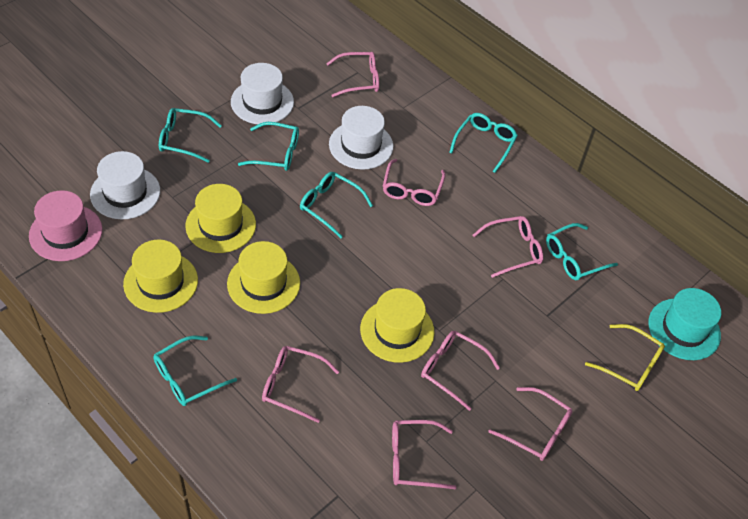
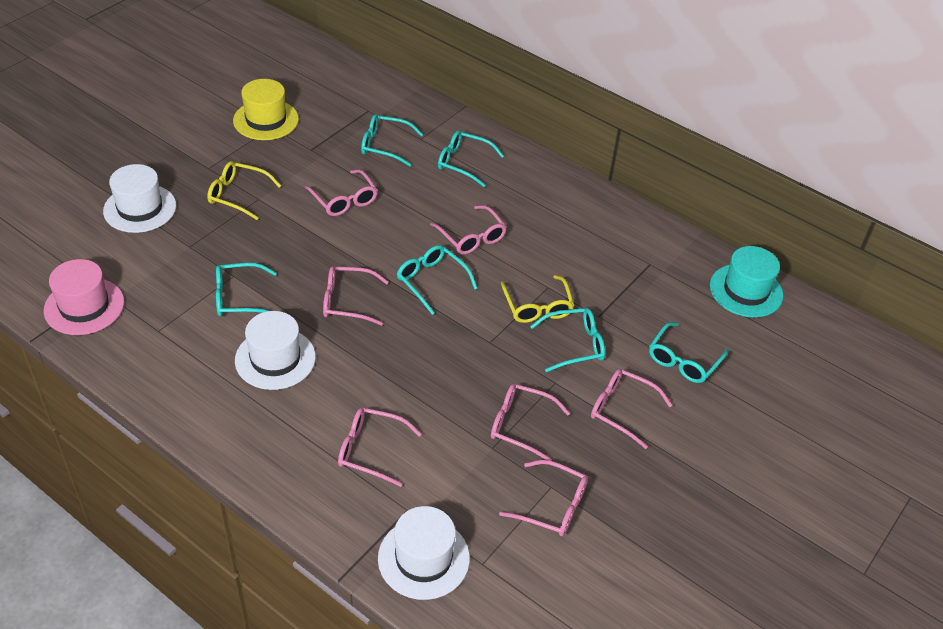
yellow glasses: 1 -> 2
yellow hat: 4 -> 1

